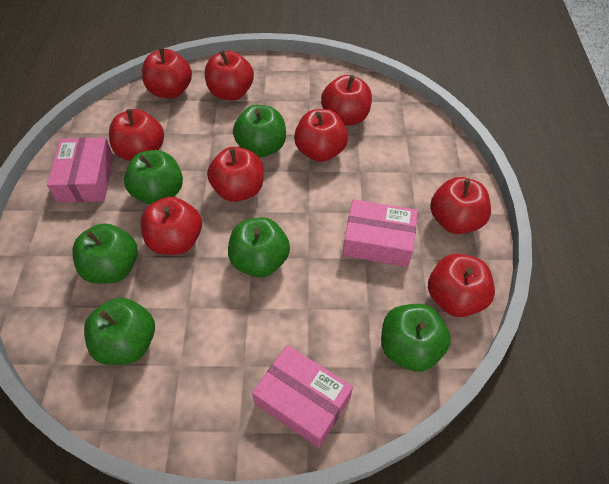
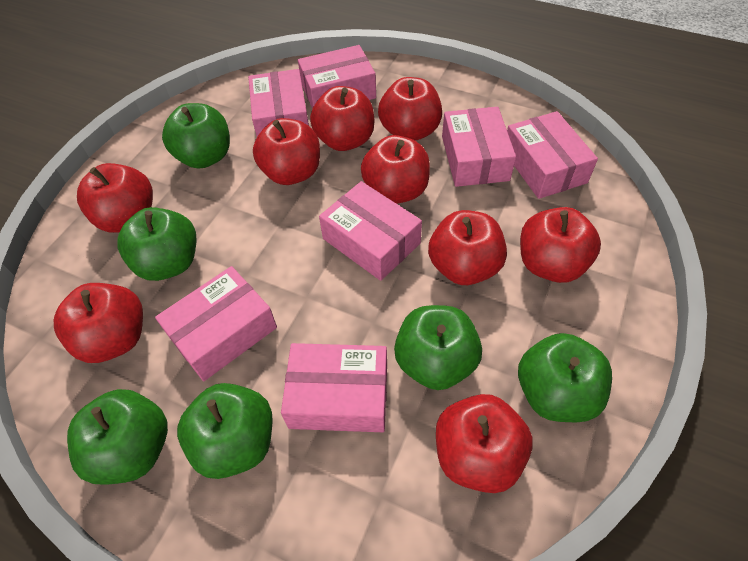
pink box: 3 -> 7

